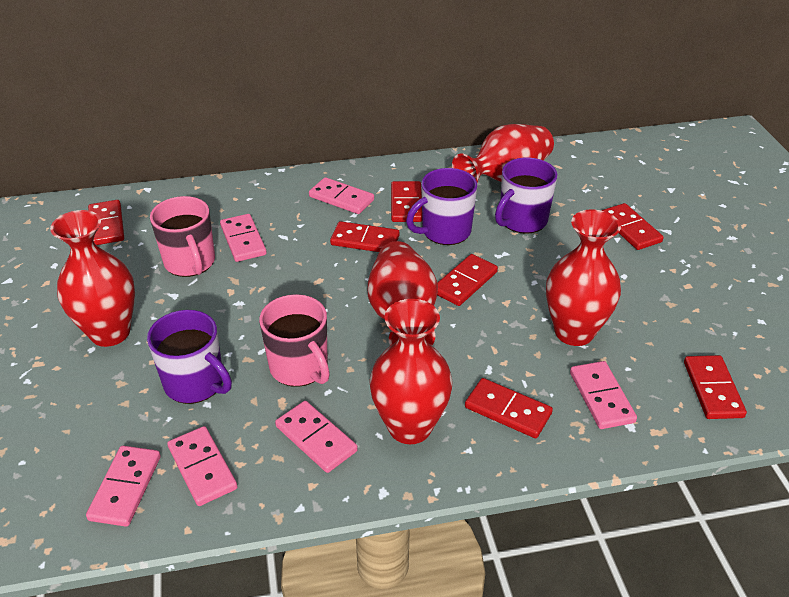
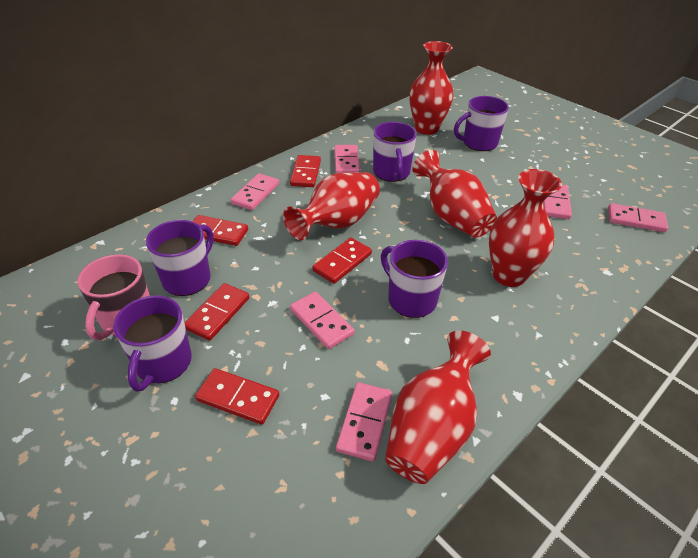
pink mug: 2 -> 1
purple mug: 3 -> 5
red domino: 7 -> 5

